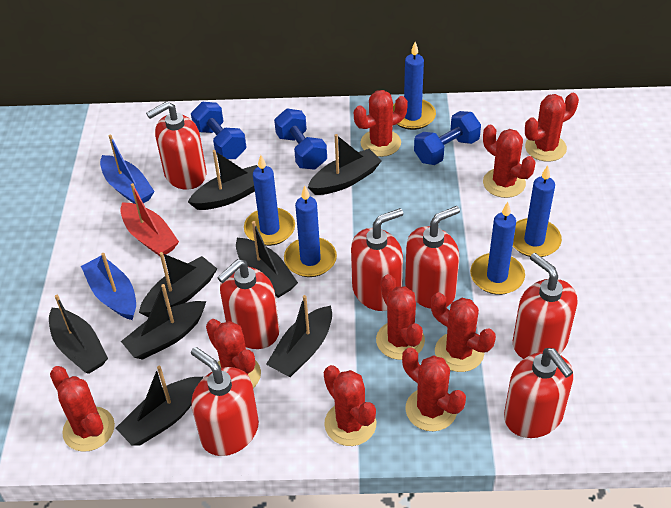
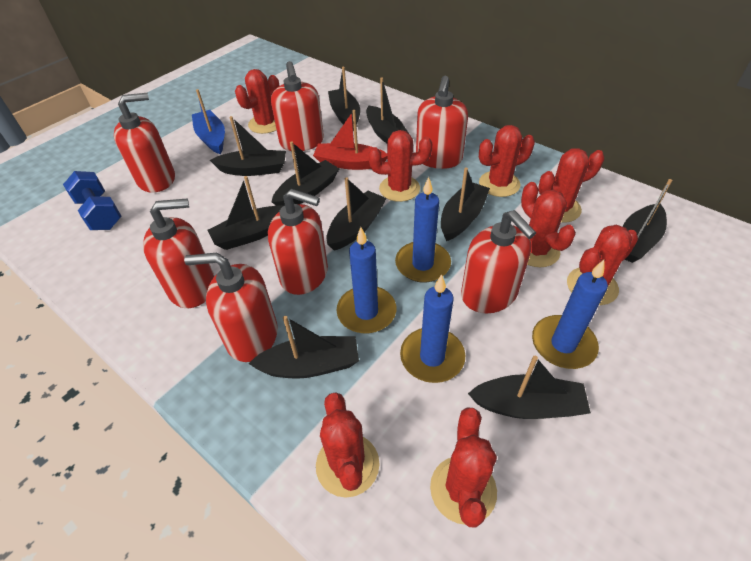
black boat: 8 -> 10
blue boat: 2 -> 1
blue candle: 5 -> 4
blue dumbbell: 3 -> 1
red cactus: 9 -> 8

